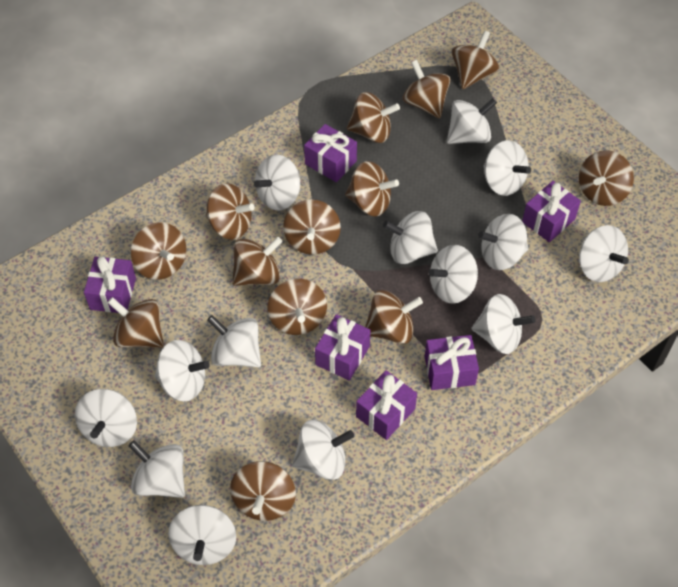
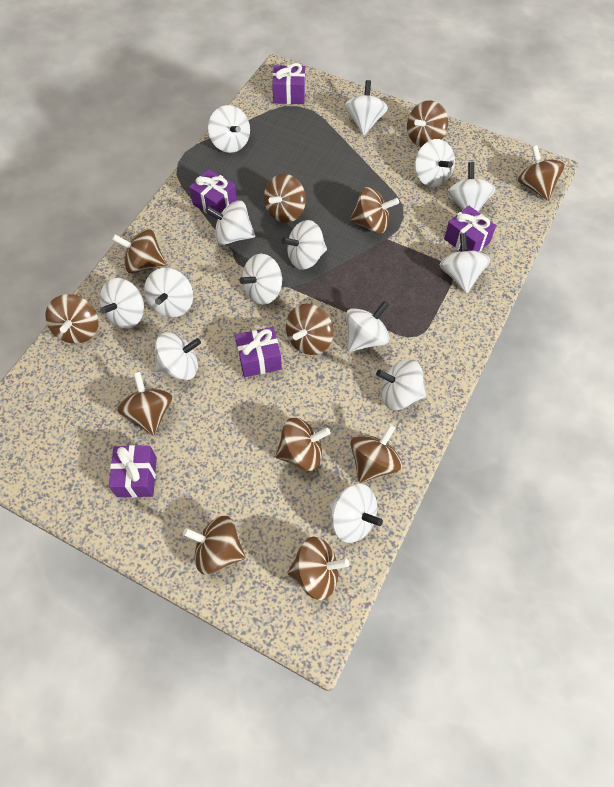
brown spinning top: 13 -> 12
purple gift: 6 -> 5

